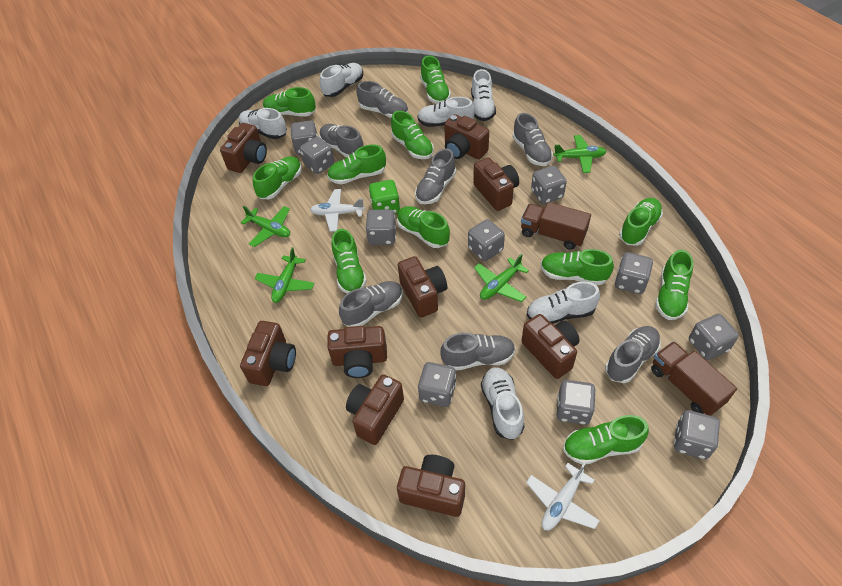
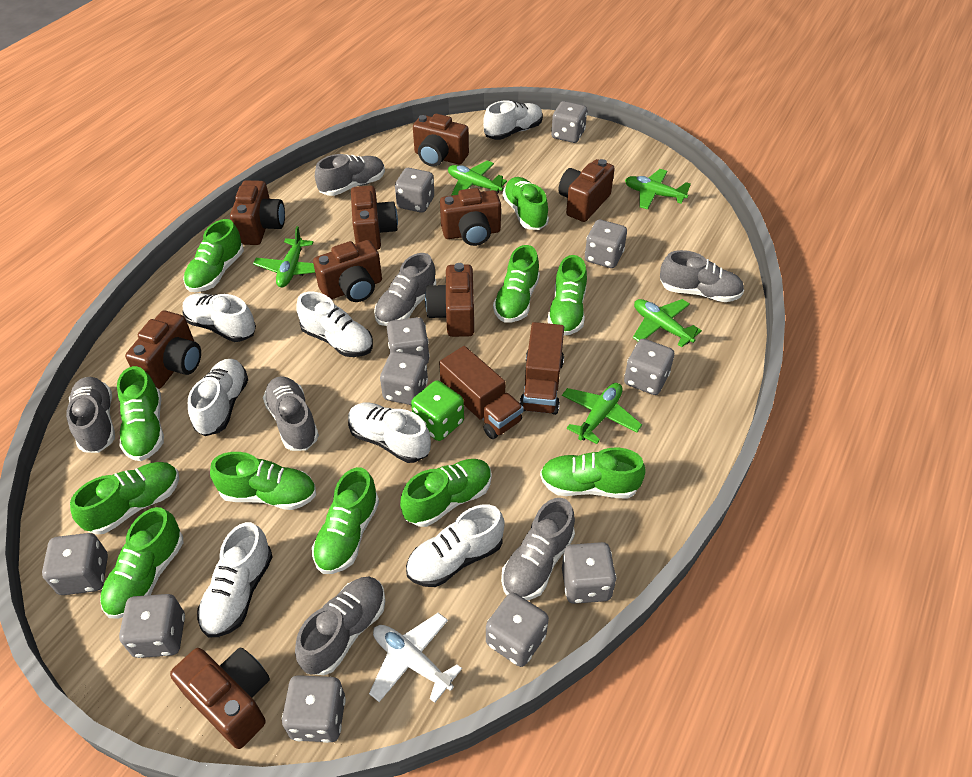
green plane: 4 -> 5
grey dice: 10 -> 11
white plane: 2 -> 1
white shoe: 6 -> 7

